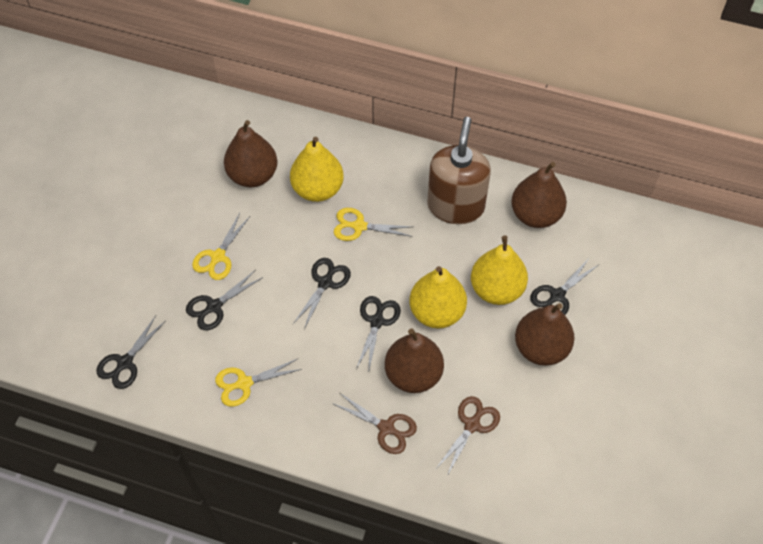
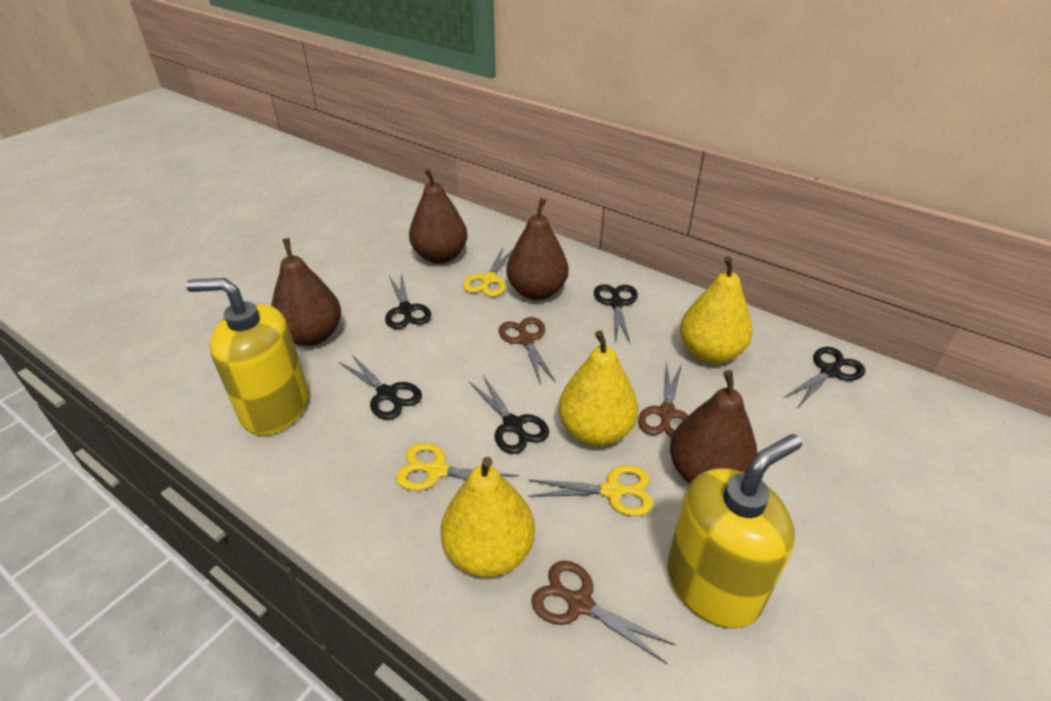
brown scissors: 2 -> 3
brown soap dispenser: 1 -> 0
yellow soap dispenser: 0 -> 2

